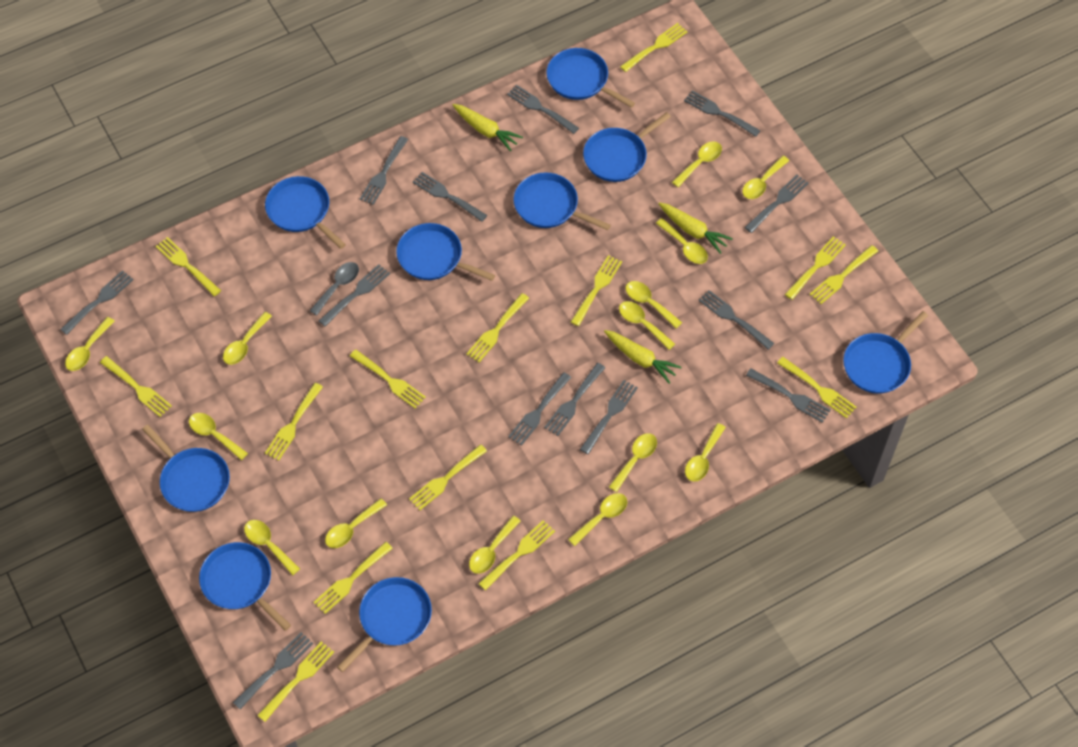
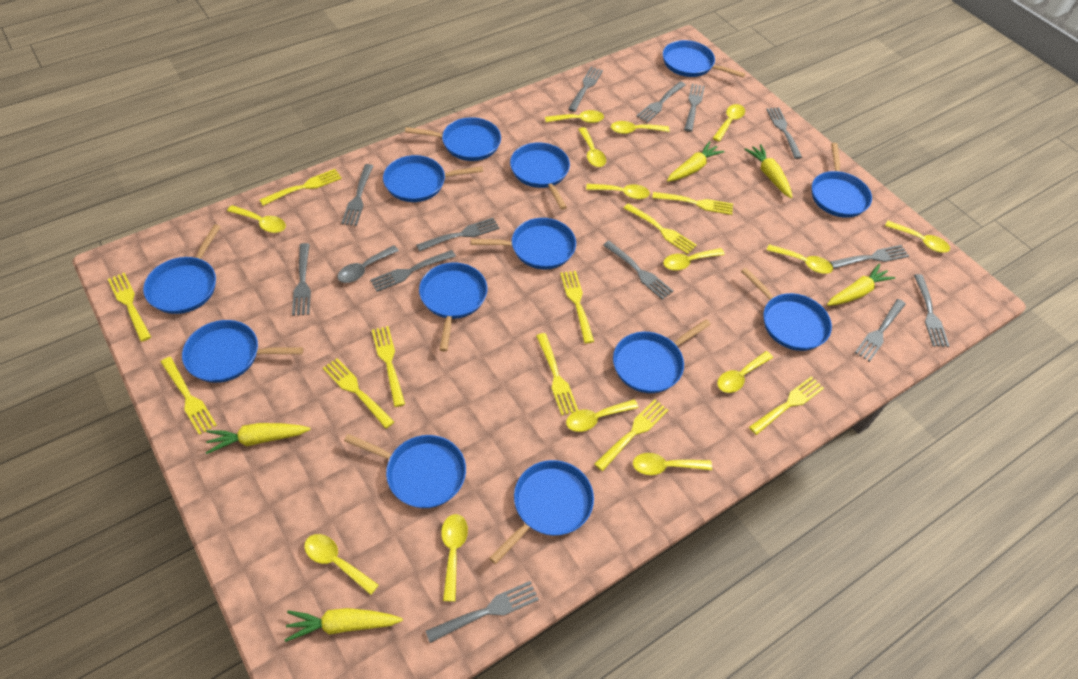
blue pan: 9 -> 13
yellow carrot: 3 -> 5
yellow fork: 14 -> 11

